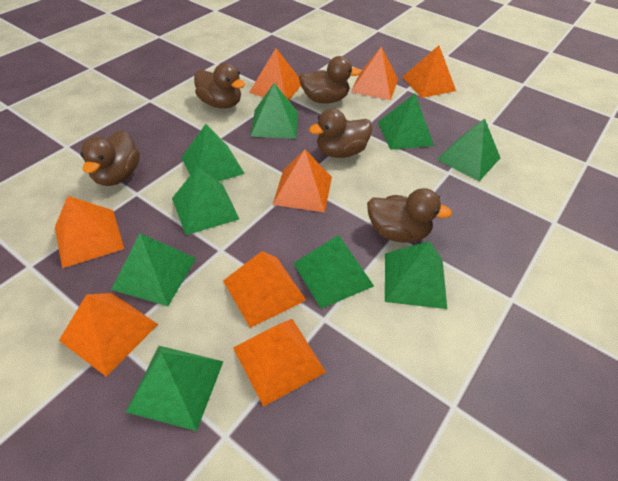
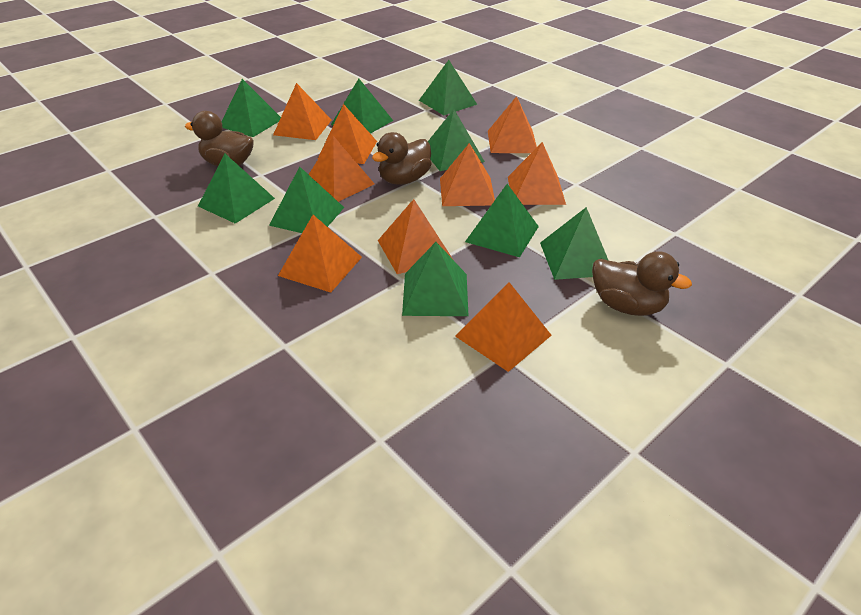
brown duck: 5 -> 3
orange pyramid: 8 -> 9

